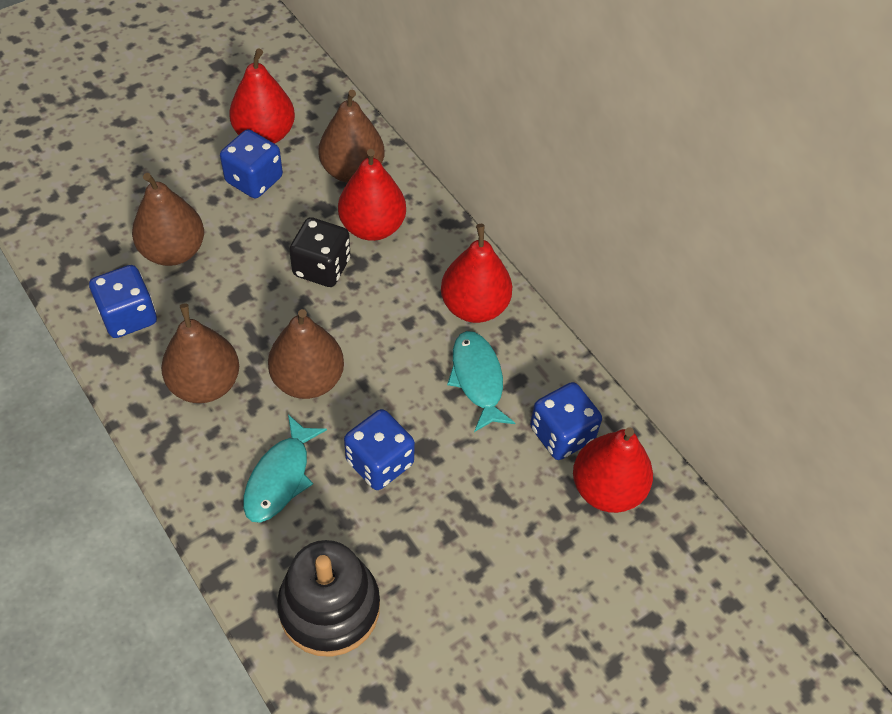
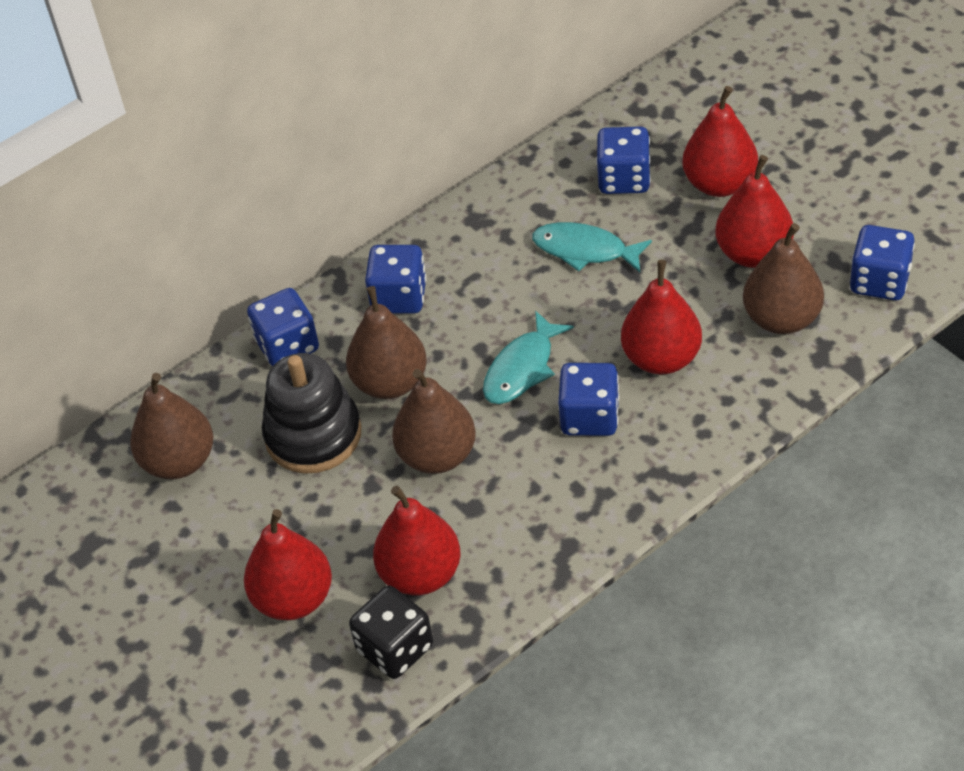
blue dice: 4 -> 5
red pear: 4 -> 5

